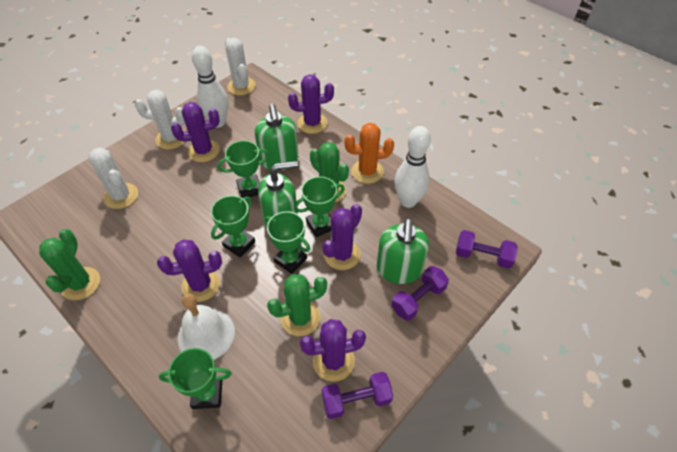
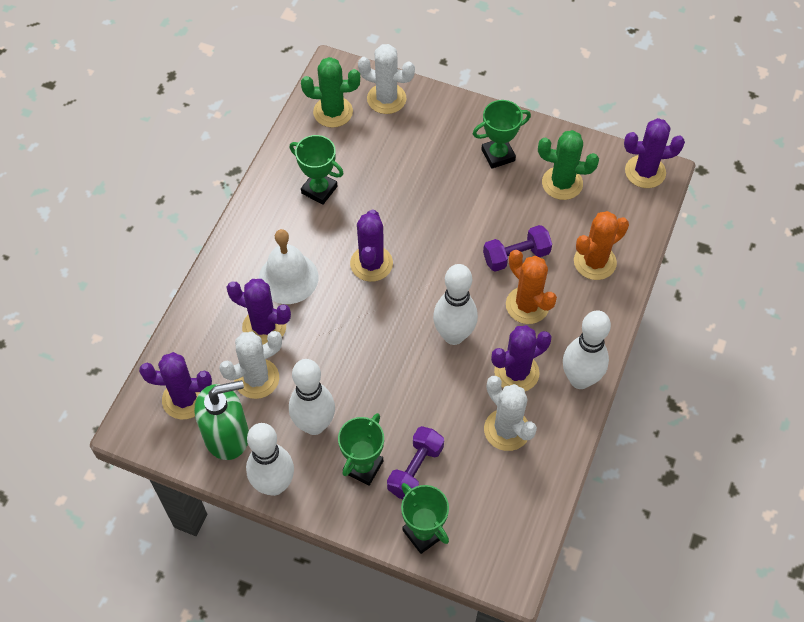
green cactus: 3 -> 2
green soap dispenser: 3 -> 1
green trophy: 5 -> 4
orange cactus: 1 -> 2
purple dumbbell: 3 -> 2
white bowling pin: 2 -> 4

